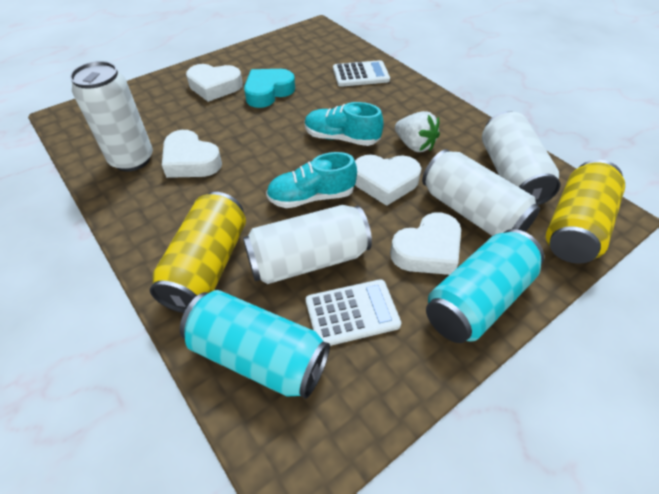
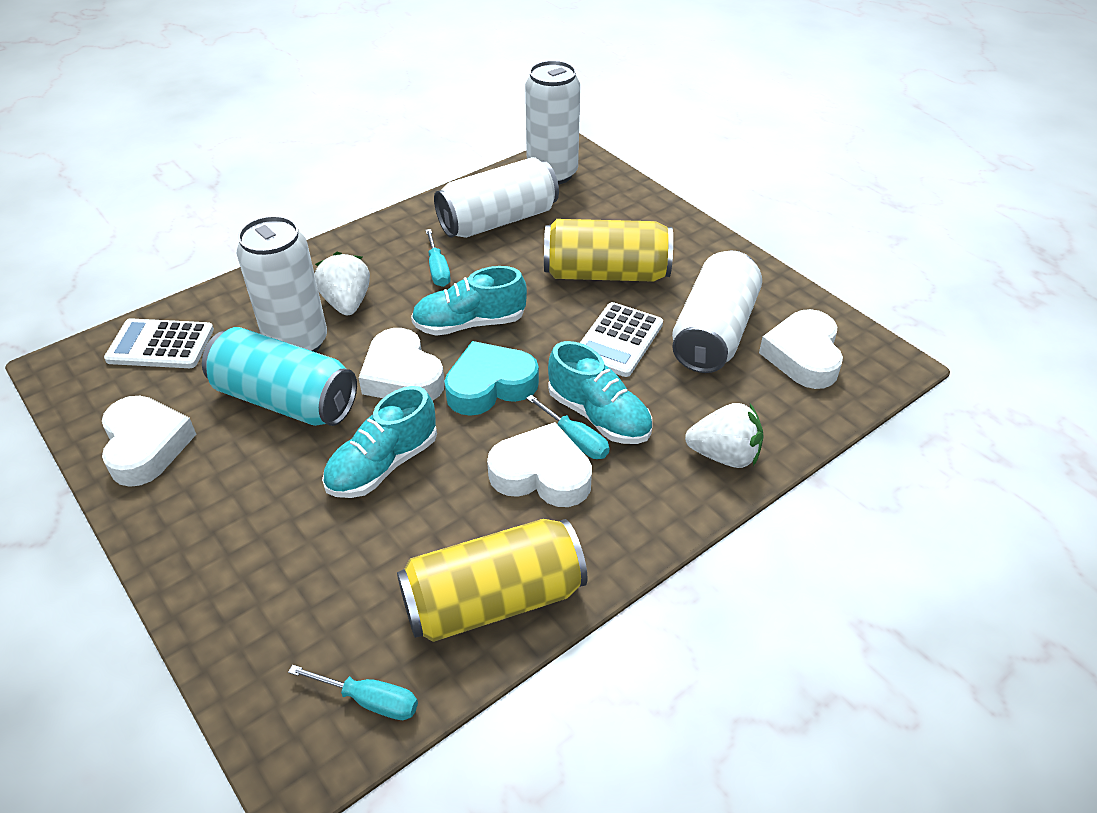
turquoise can: 2 -> 1
turquoise screwdriver: 0 -> 3
turquoise shoe: 2 -> 3
white strawberry: 1 -> 2

